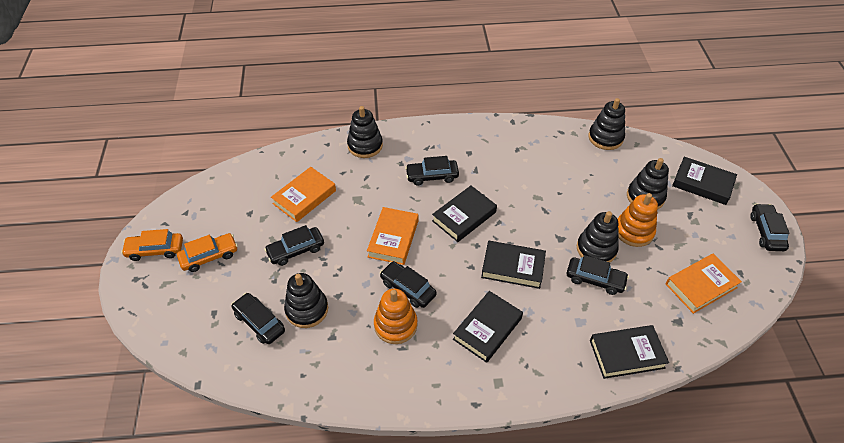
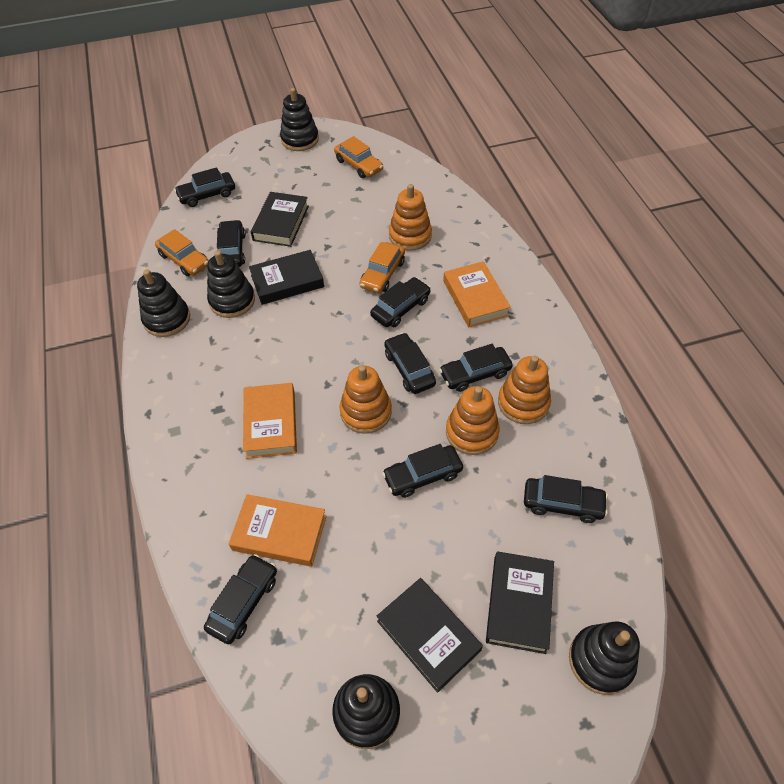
black book: 5 -> 4
black car: 6 -> 8
orange car: 2 -> 3
orange stacking toy: 2 -> 4

